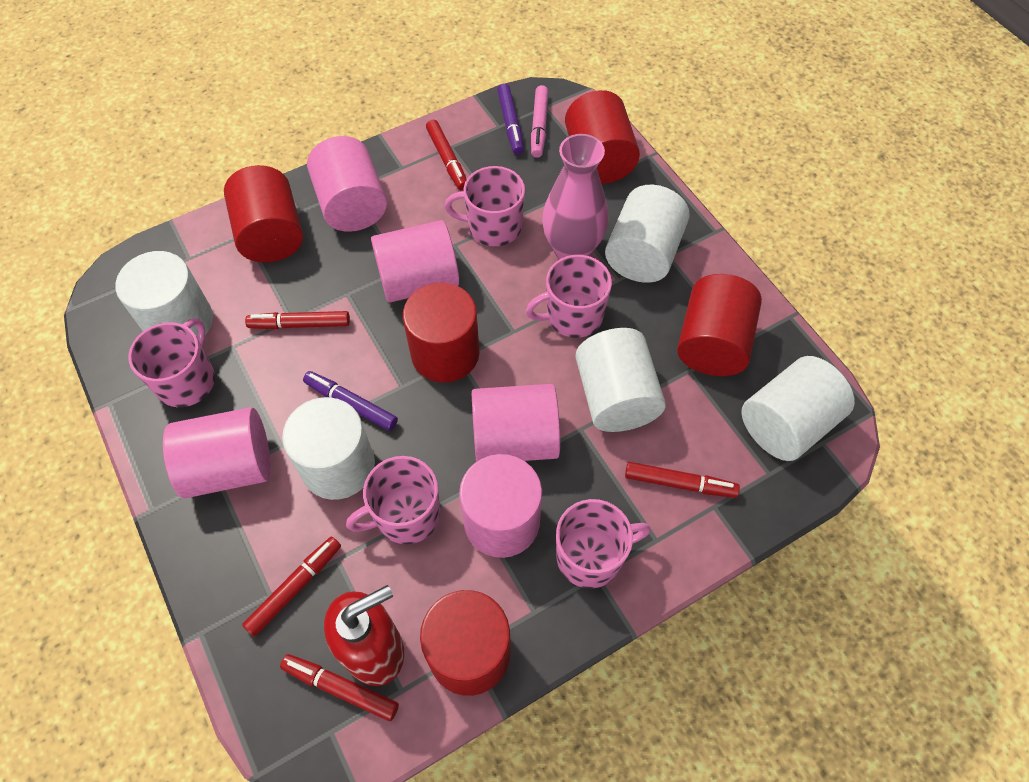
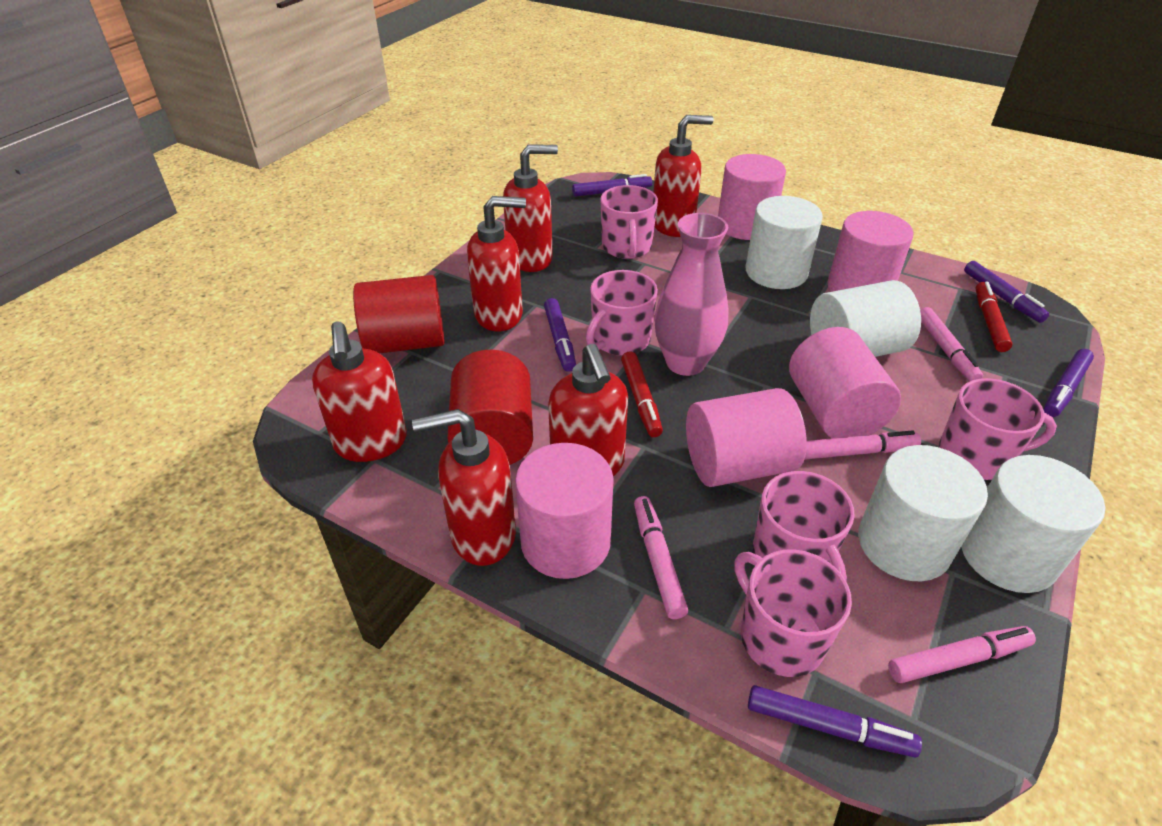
pink marker: 1 -> 4
purple marker: 2 -> 5
red cylinder: 5 -> 2
red marker: 5 -> 2
red soap dispenser: 1 -> 6
white cylinder: 5 -> 4

